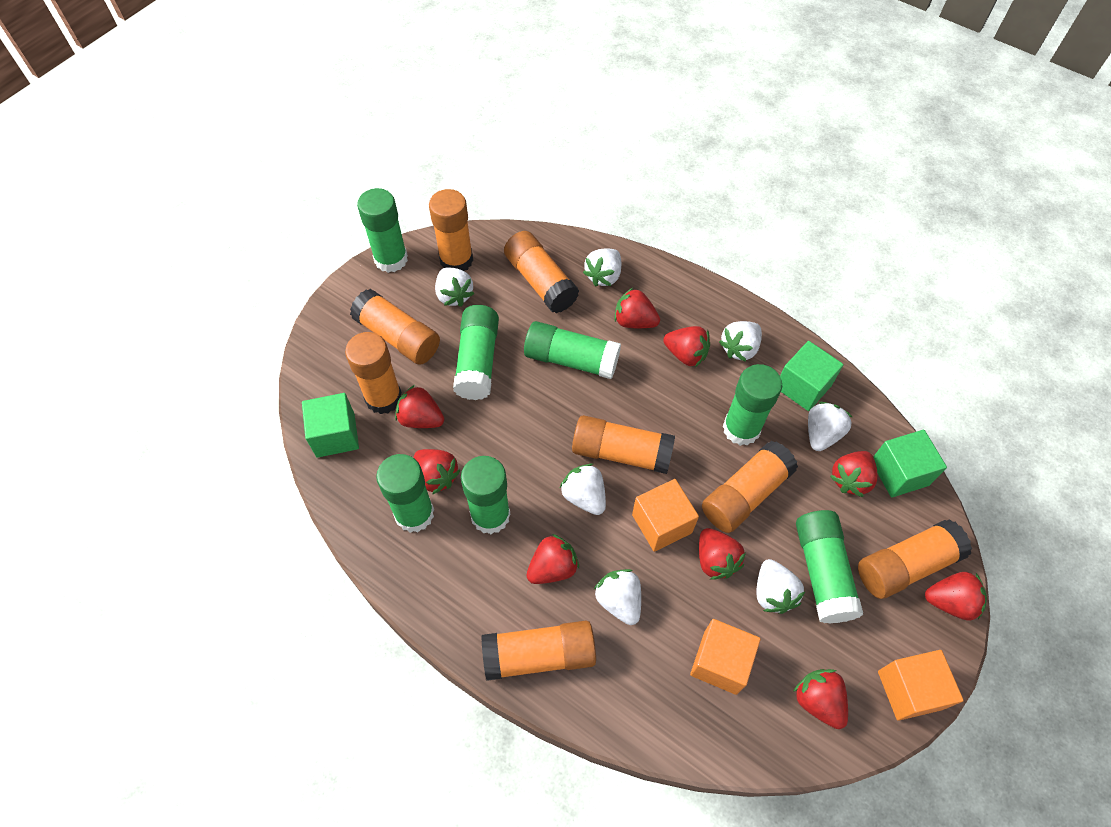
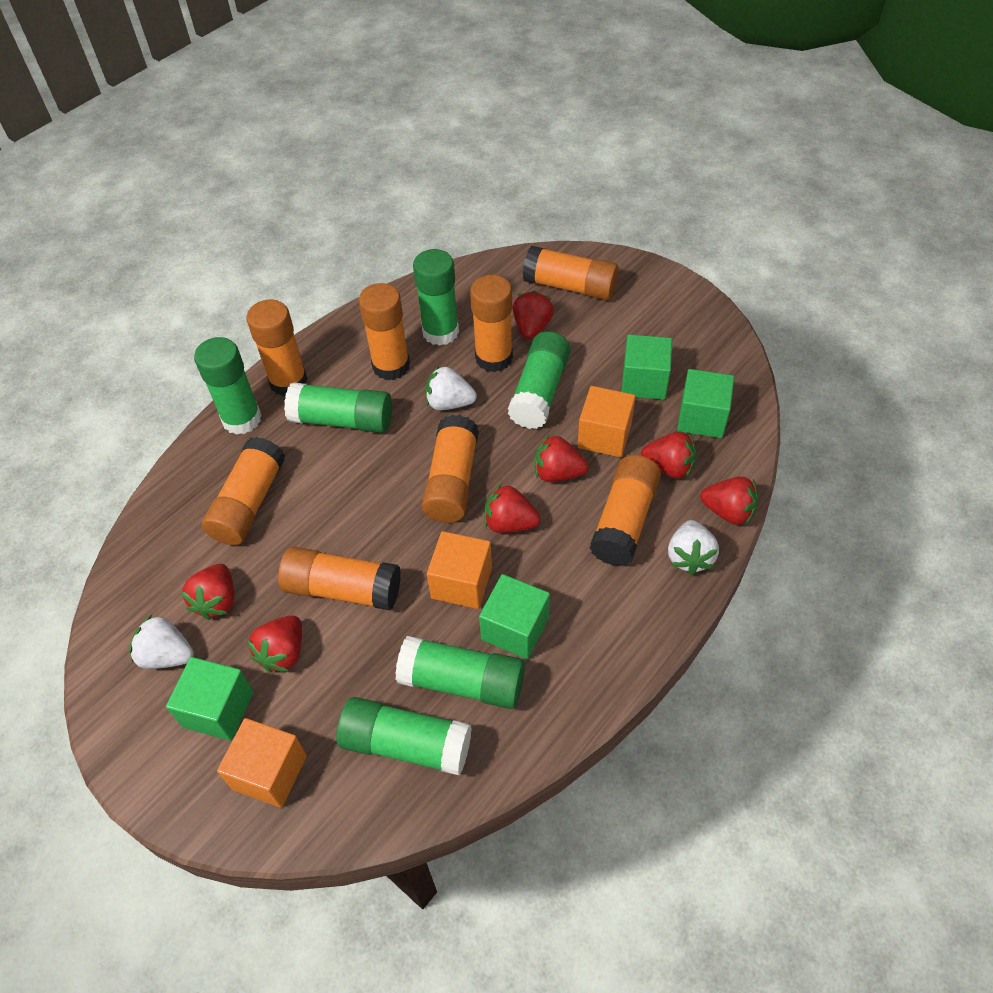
green cube: 3 -> 4
green glue stick: 7 -> 6
red strawberry: 9 -> 7
white strawberry: 7 -> 3

